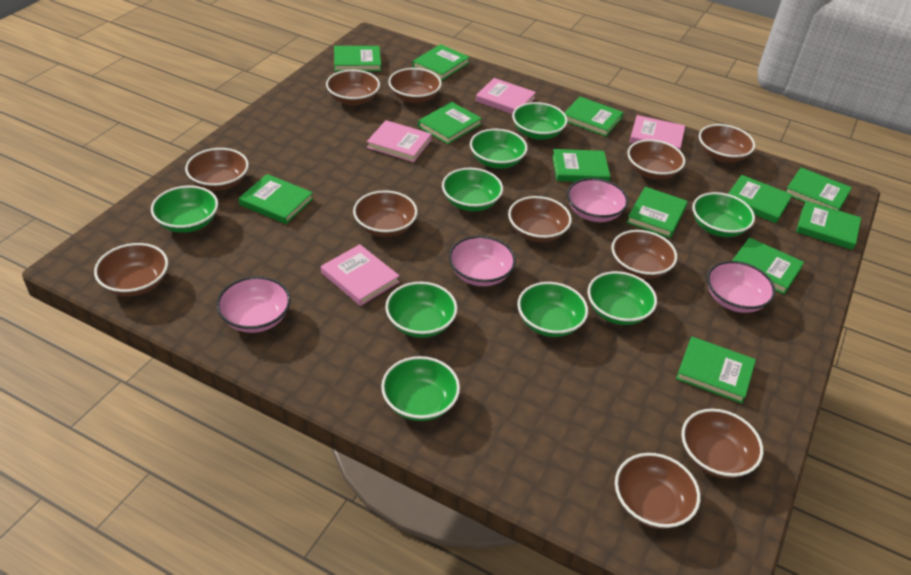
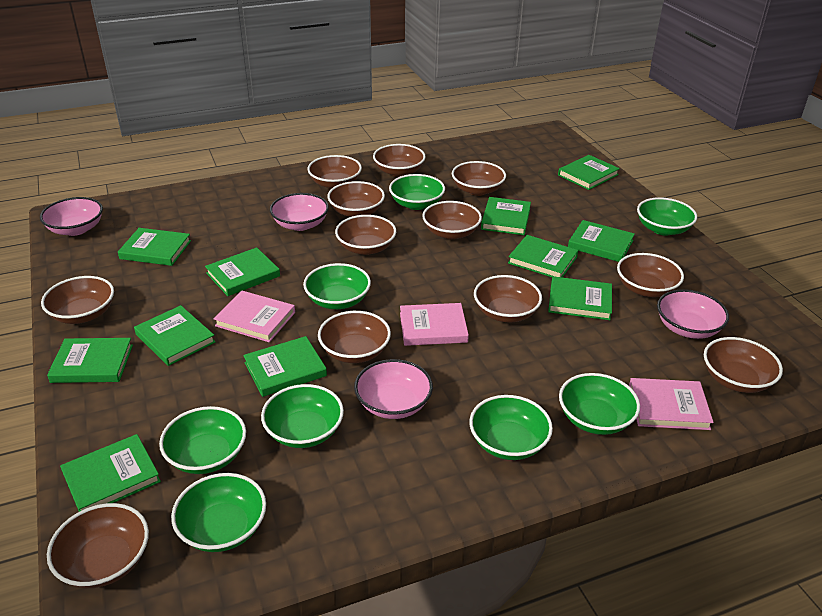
brown bowl: 11 -> 12
green book: 12 -> 11
green bowl: 9 -> 8
pink book: 4 -> 3

